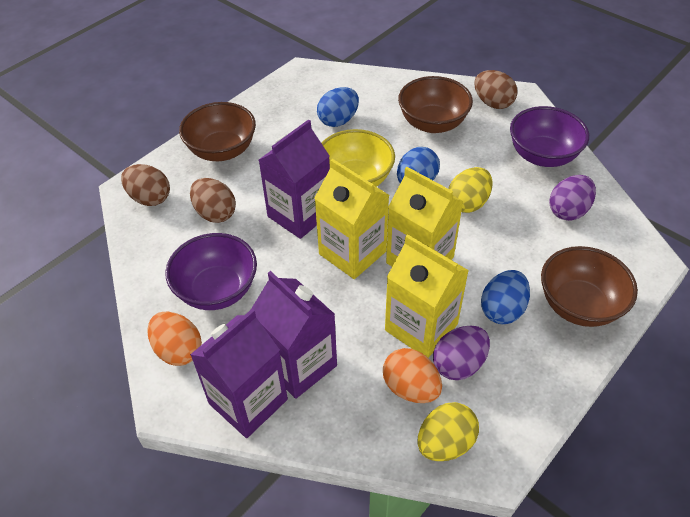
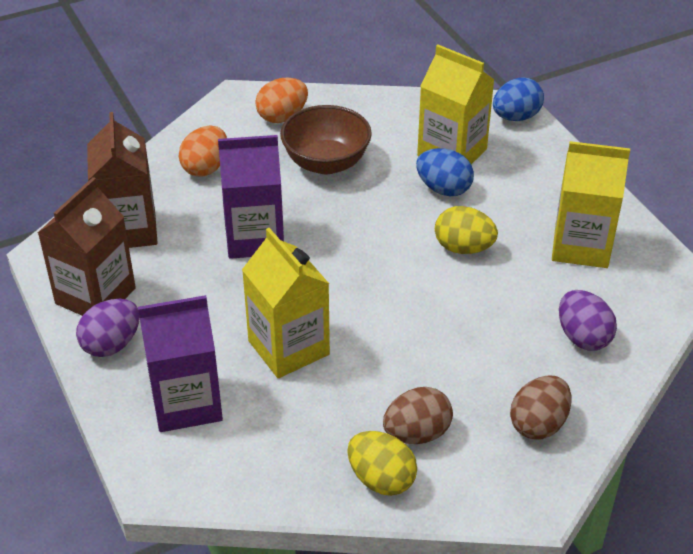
blue egg: 3 -> 2
brown bowl: 3 -> 1
brown carton: 0 -> 2
brown egg: 3 -> 2
purple bowl: 2 -> 0
purple carton: 3 -> 2
yellow bowl: 1 -> 0

